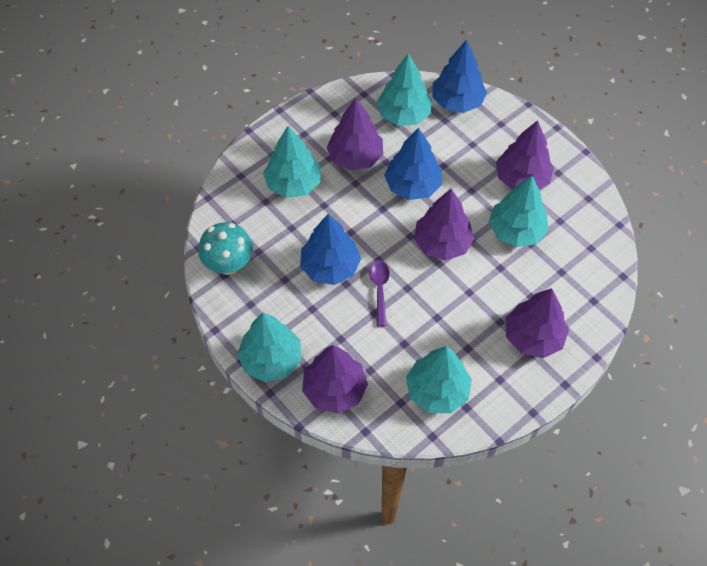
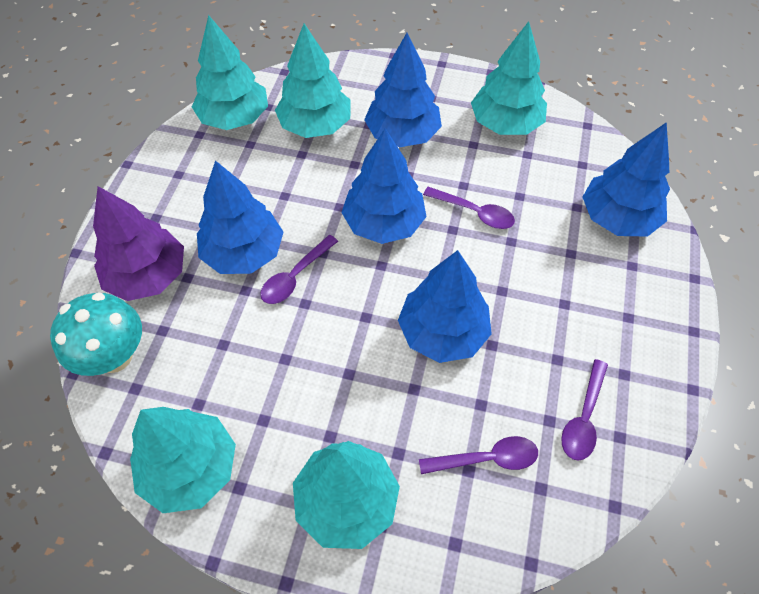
blue tree: 3 -> 5
purple spoon: 1 -> 4
purple tree: 5 -> 1

